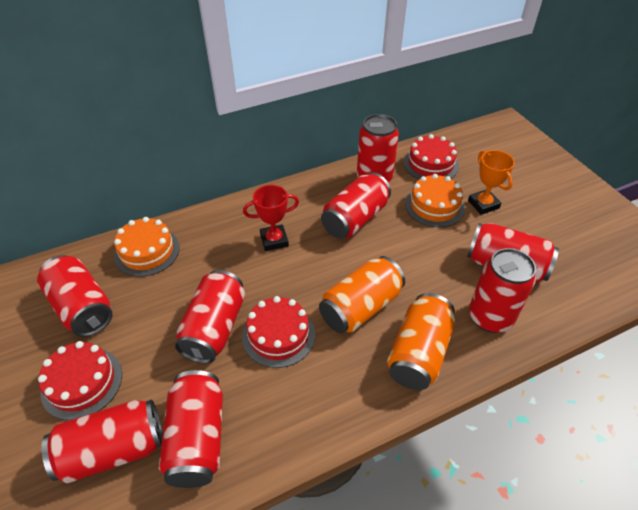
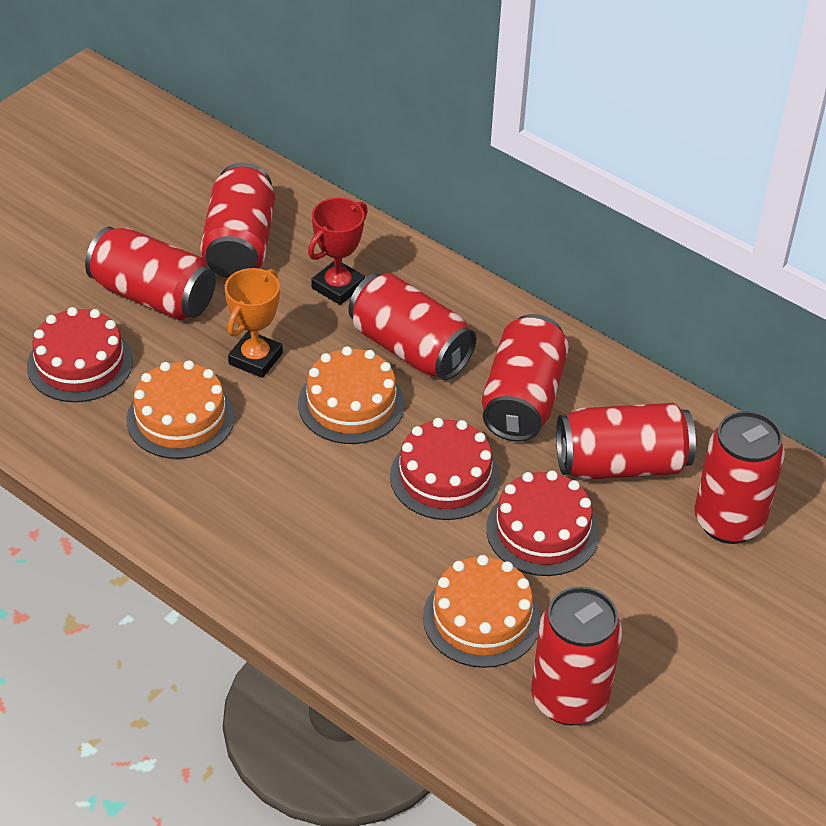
orange cake: 2 -> 3
orange can: 2 -> 0
red can: 8 -> 7

